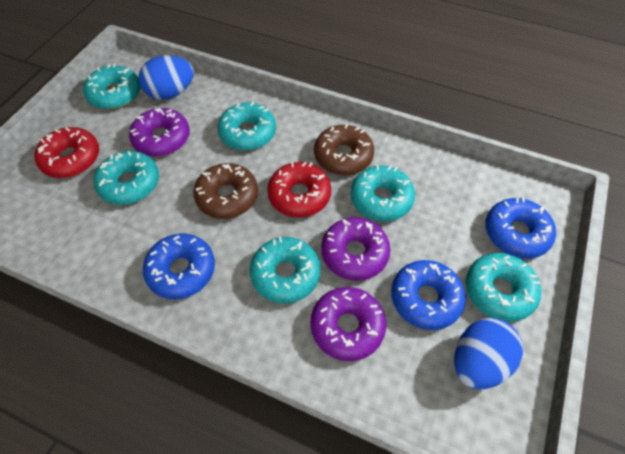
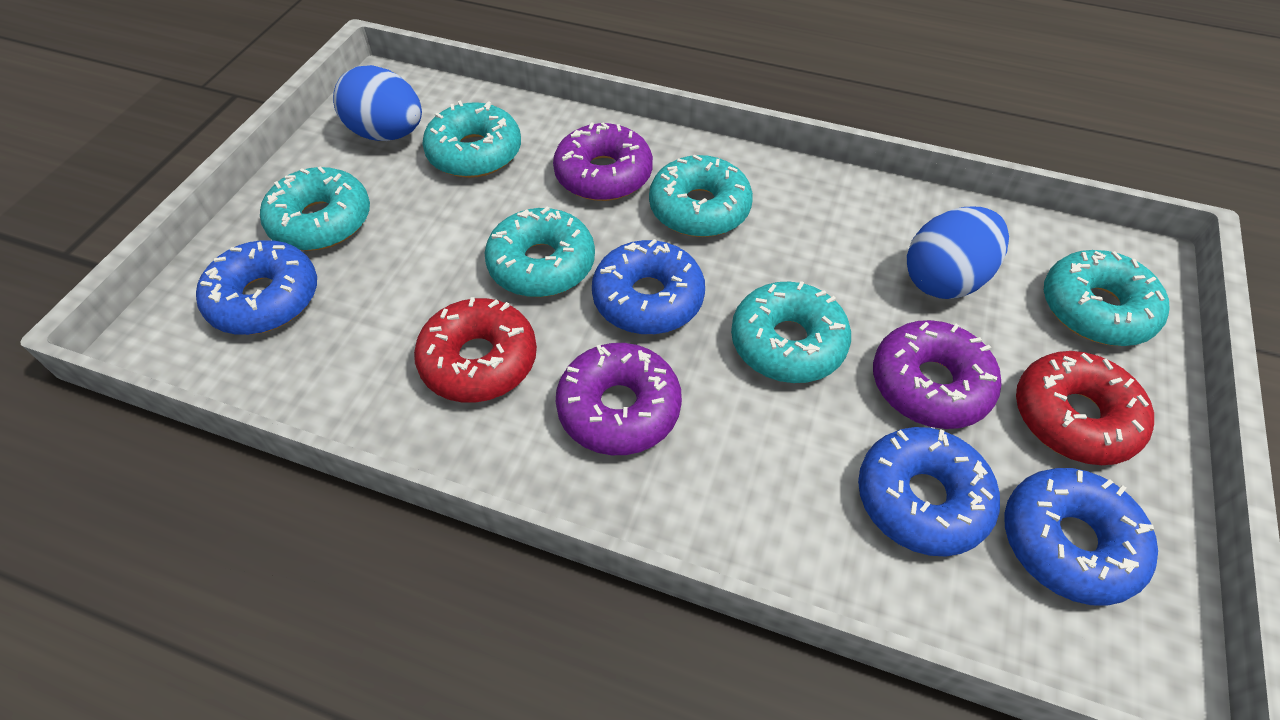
blue donut: 3 -> 4
brown donut: 2 -> 0

